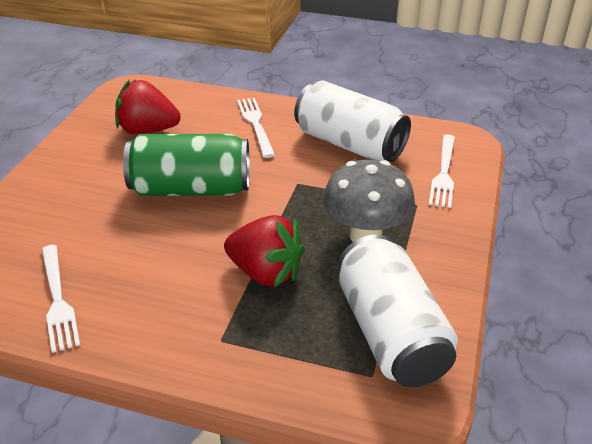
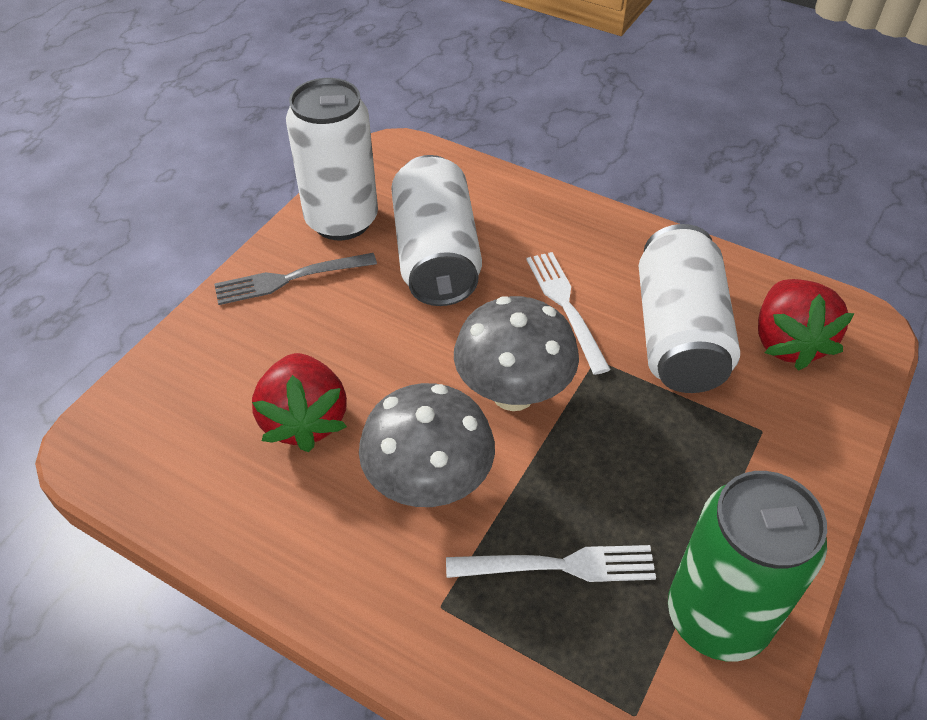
grey fork: 0 -> 1
grey mushroom: 1 -> 2
white can: 2 -> 3
white fork: 3 -> 2

